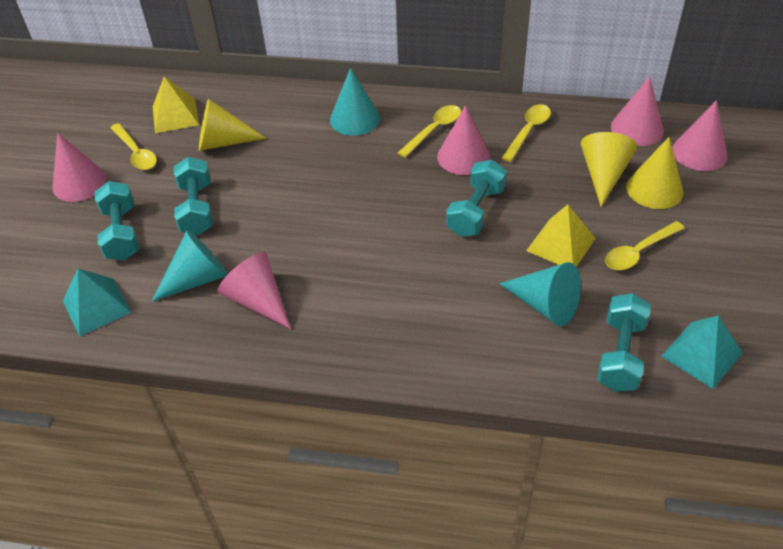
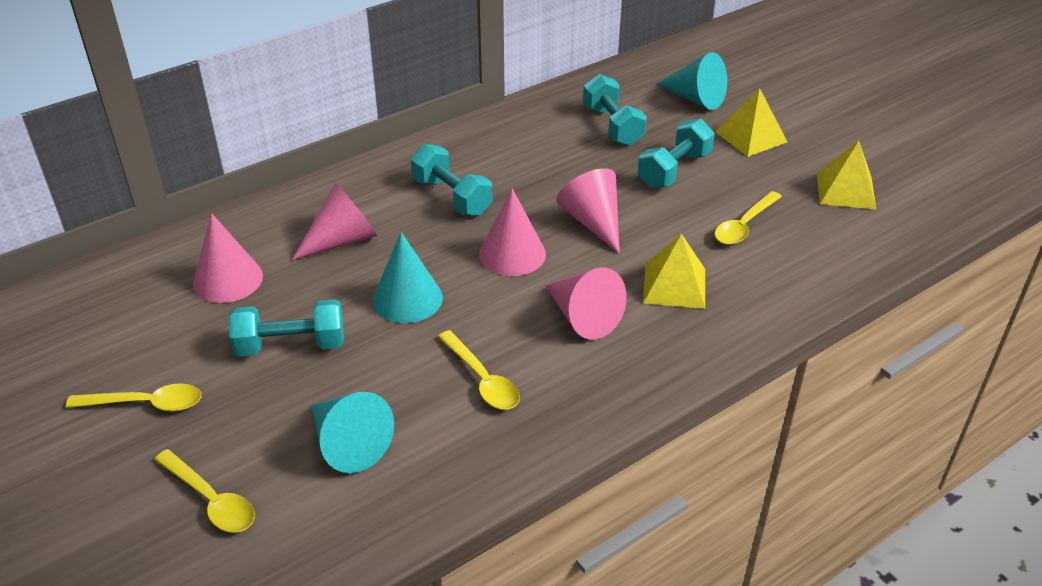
turquoise pyramid: 2 -> 0
yellow cone: 3 -> 0
yellow pyramid: 2 -> 3

